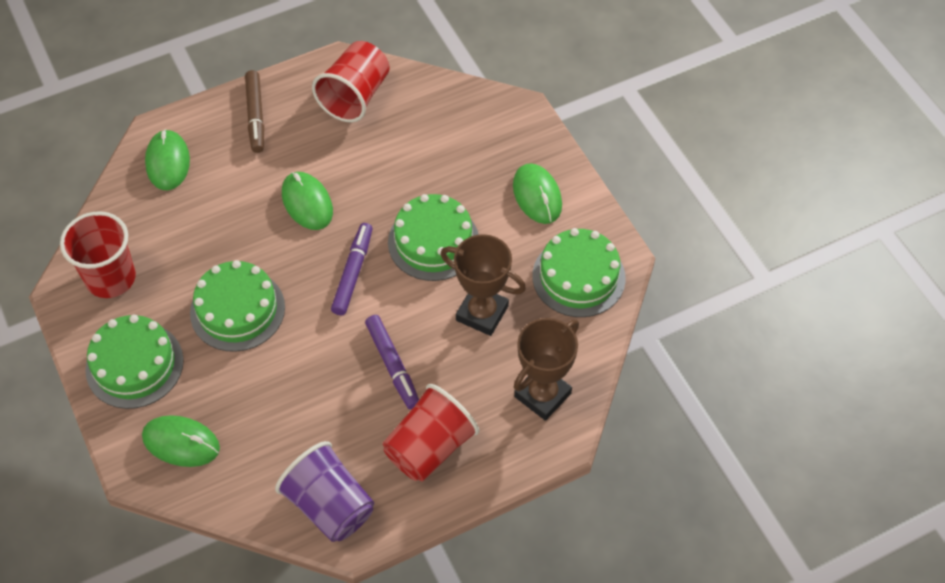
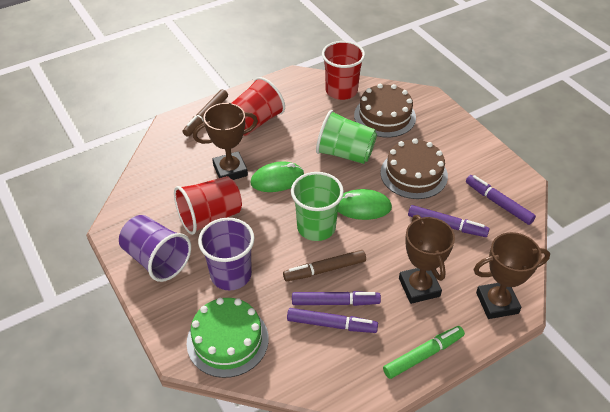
brown cake: 0 -> 2
brown marker: 1 -> 2
brown trophy: 2 -> 3
green cake: 4 -> 1
green cup: 0 -> 2
green marker: 0 -> 1
green mouse: 4 -> 2
purple cup: 1 -> 2
purple marker: 2 -> 4

